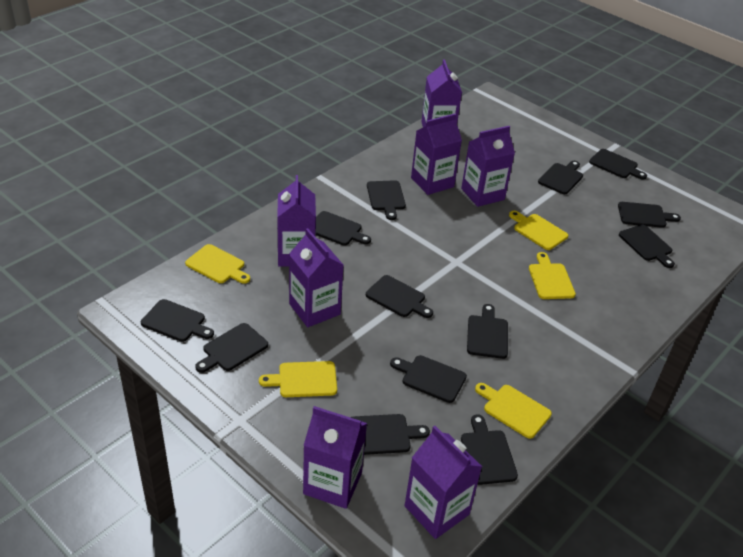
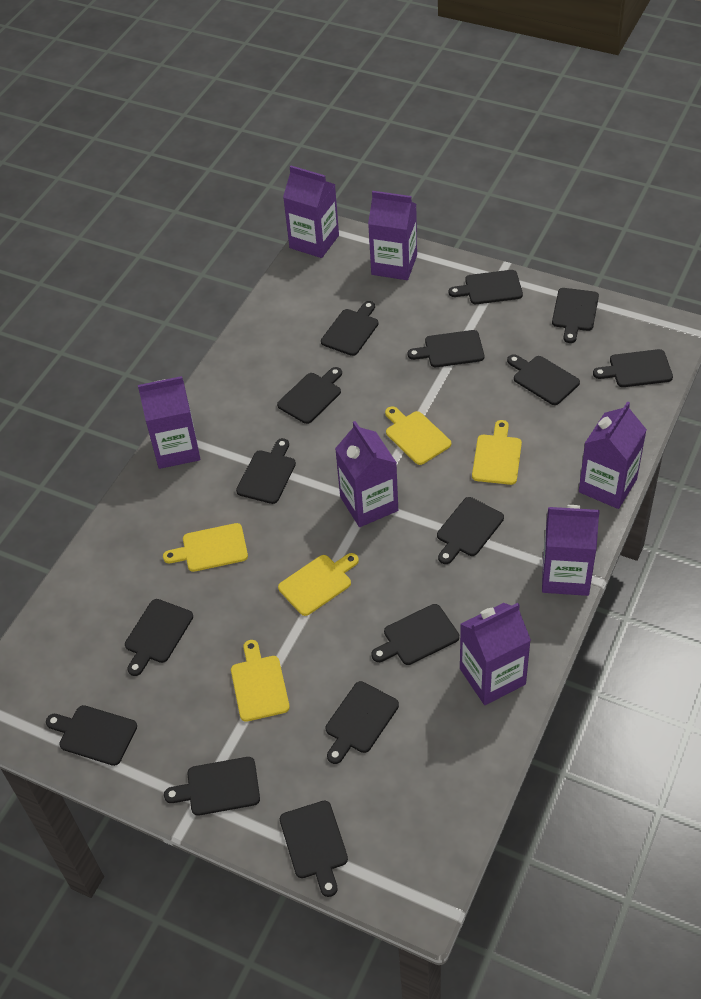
black cutting board: 13 -> 15

